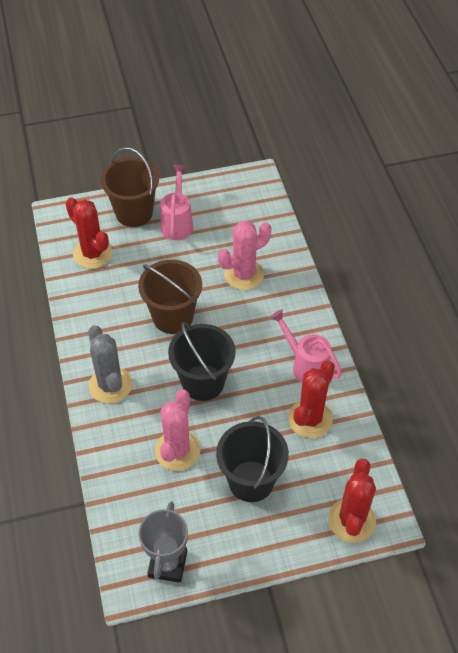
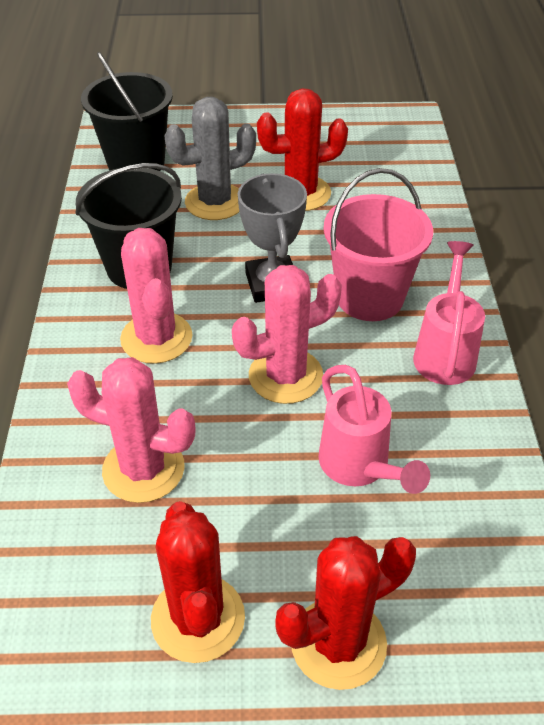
brown bucket: 2 -> 0
pink bucket: 0 -> 1
pink cactus: 2 -> 3

